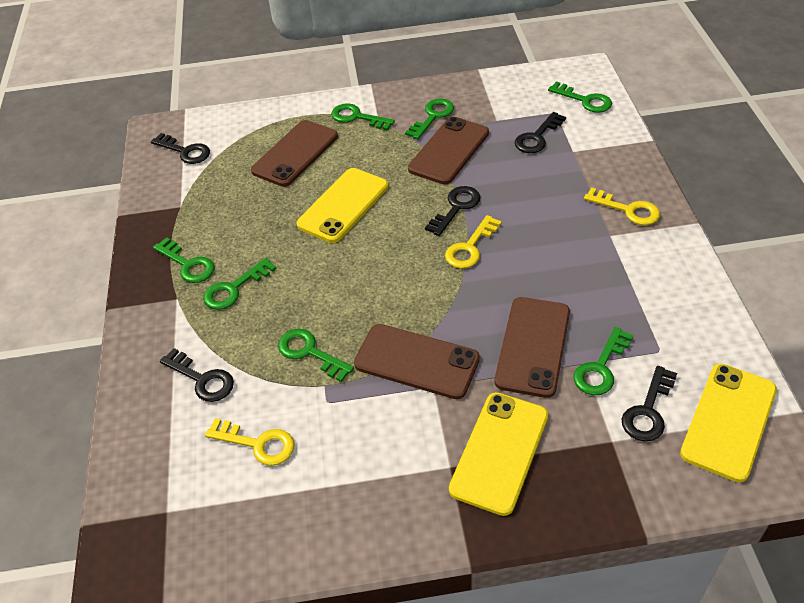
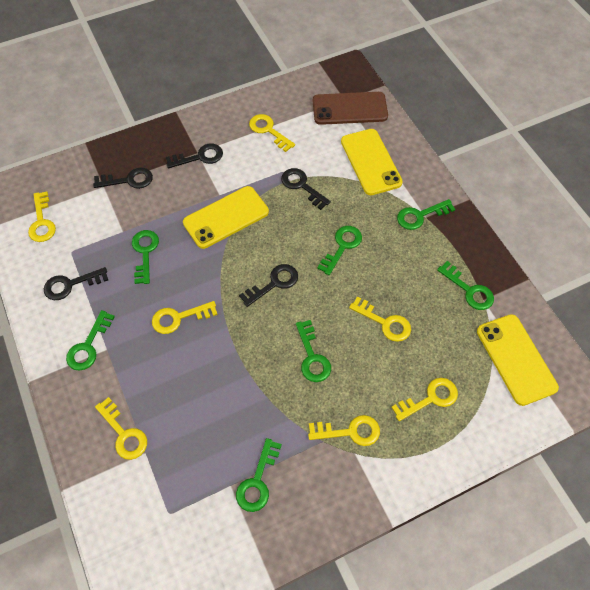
brown phone: 4 -> 1
yellow key: 3 -> 7

